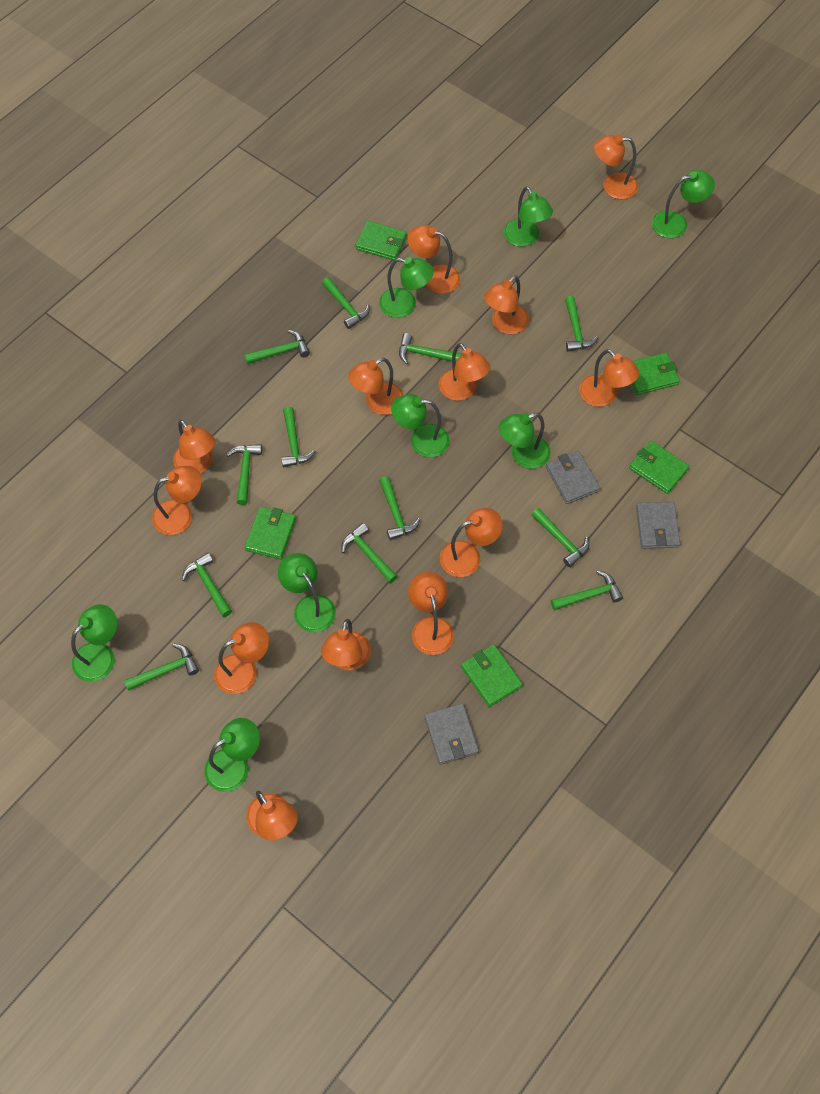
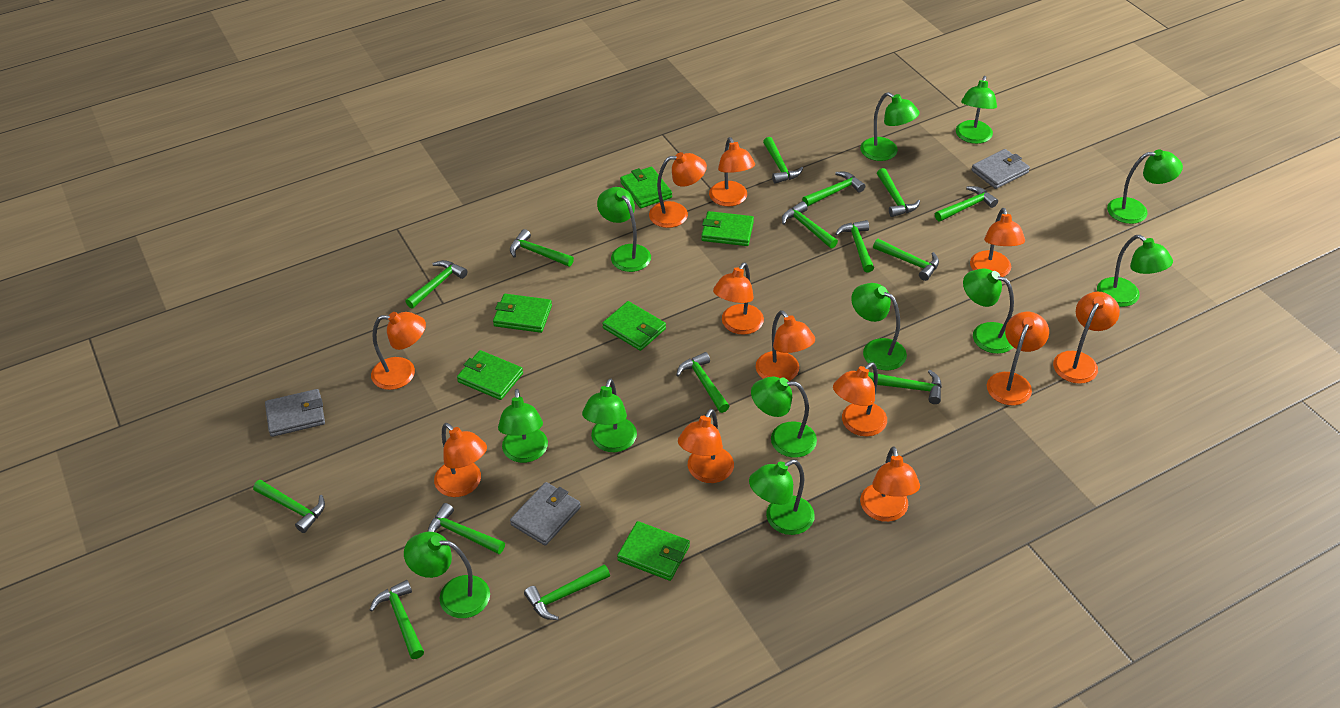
green hammer: 12 -> 15
green lamp: 8 -> 12
green wallet: 5 -> 6
orange lamp: 13 -> 12

